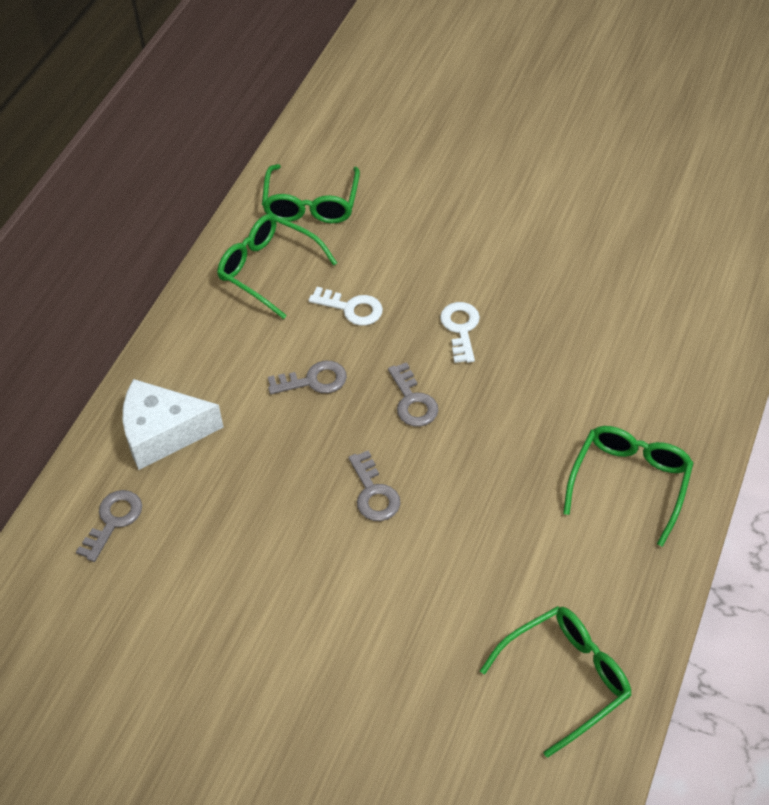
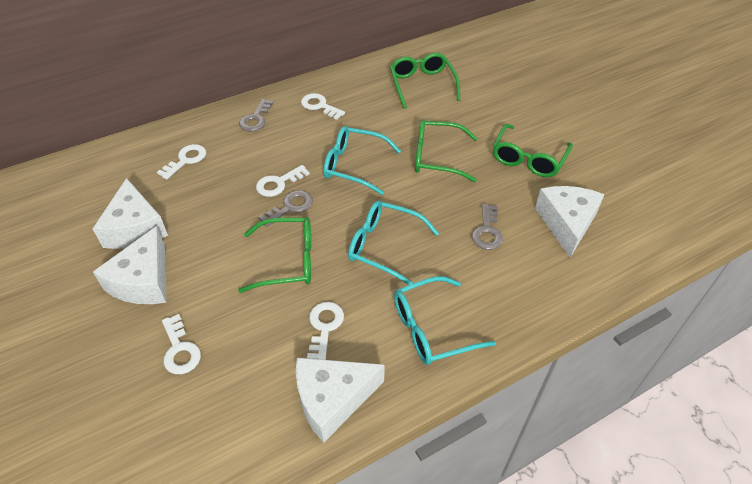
grey key: 4 -> 3
turquoise glasses: 0 -> 3
white cheese: 1 -> 4
white key: 2 -> 5

